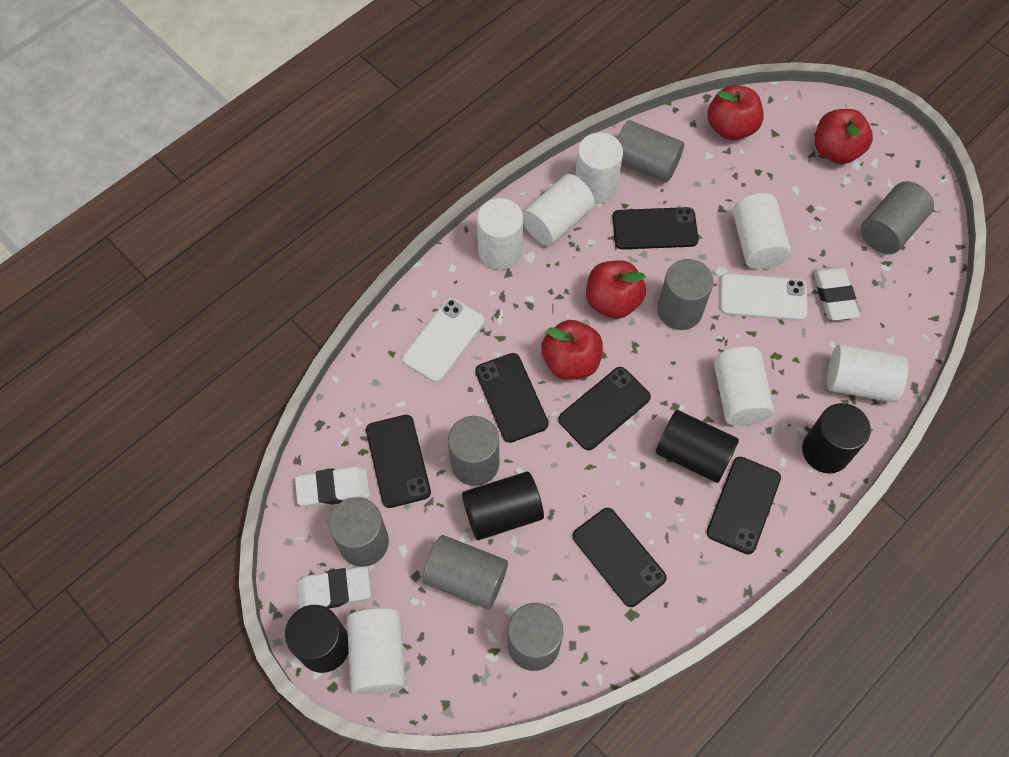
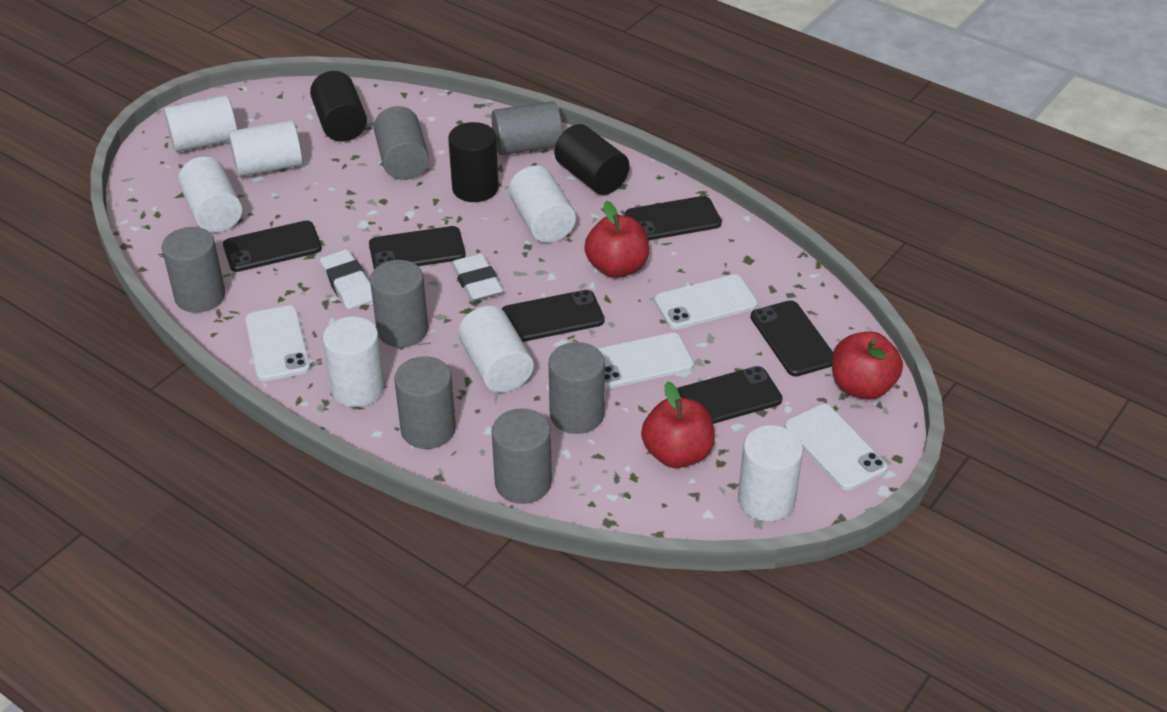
black cylinder: 4 -> 3
red apple: 4 -> 3
white eraser: 3 -> 2
white phone: 2 -> 4

